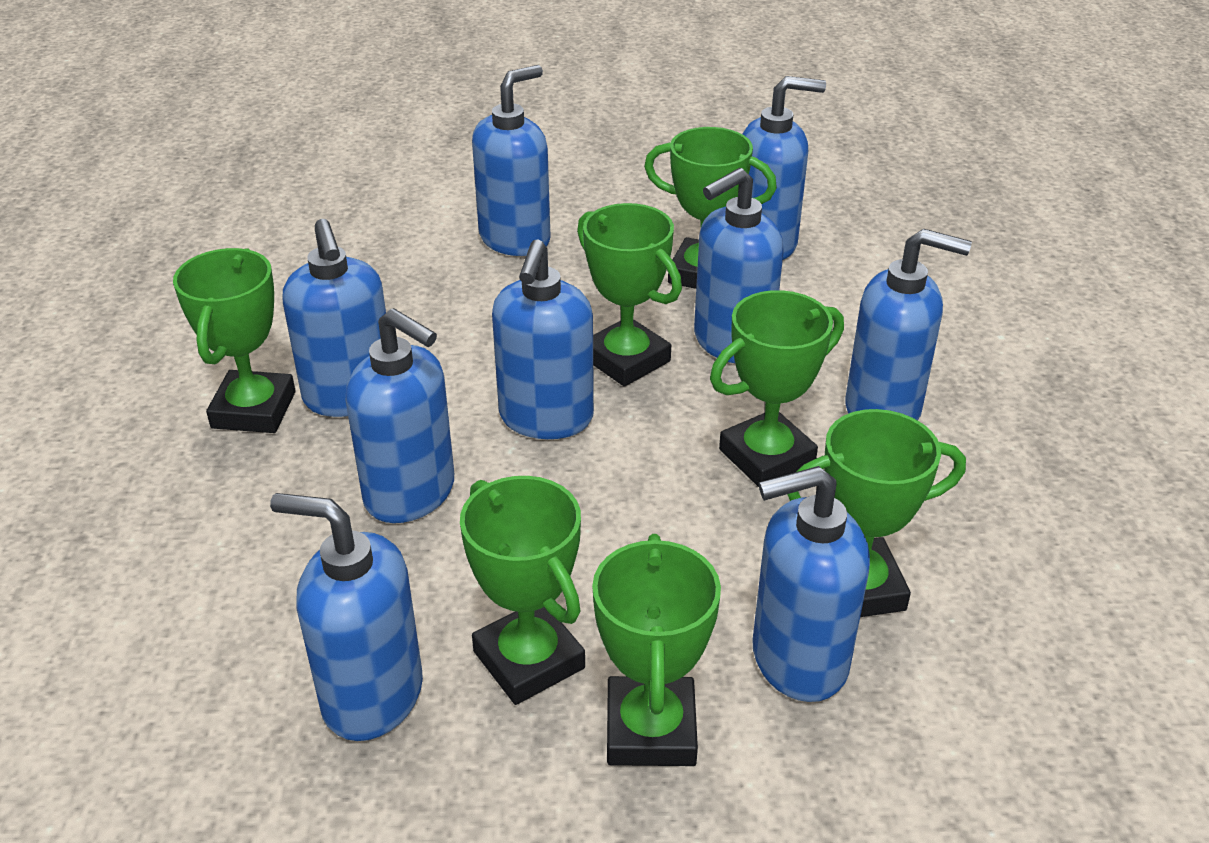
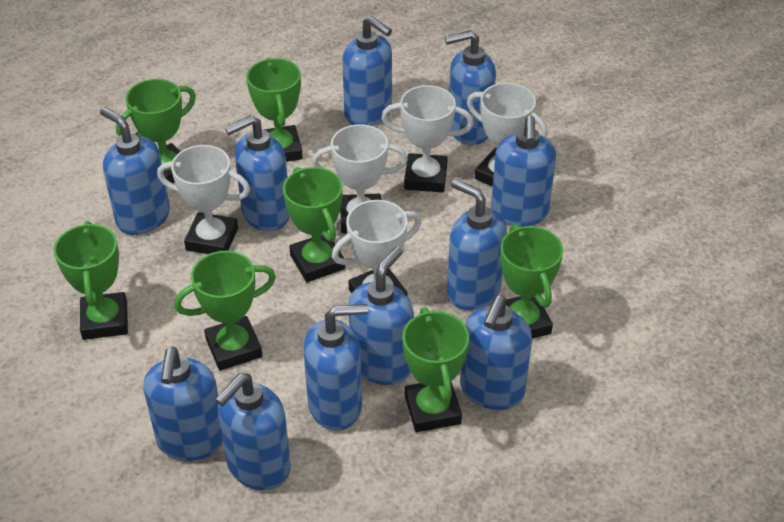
blue soap dispenser: 9 -> 11
white trophy: 0 -> 5

